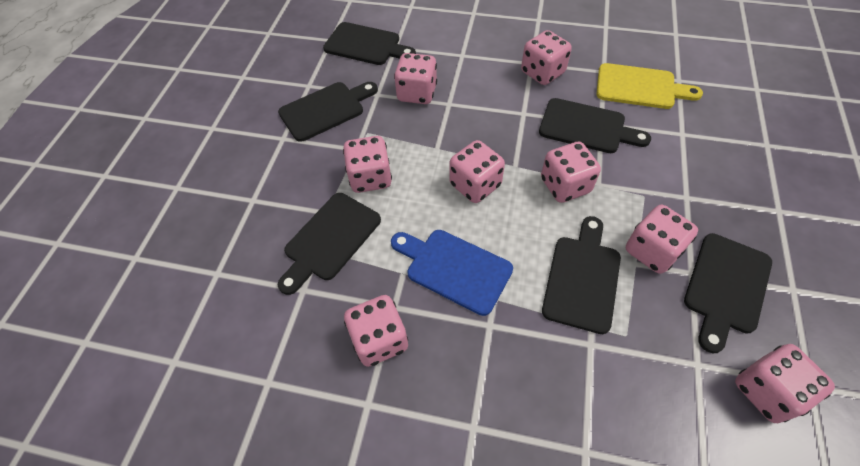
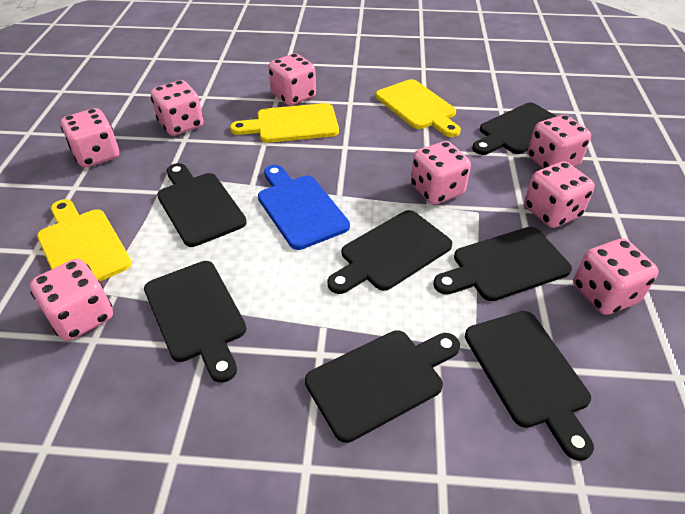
black cutting board: 6 -> 7
yellow cutting board: 1 -> 3

